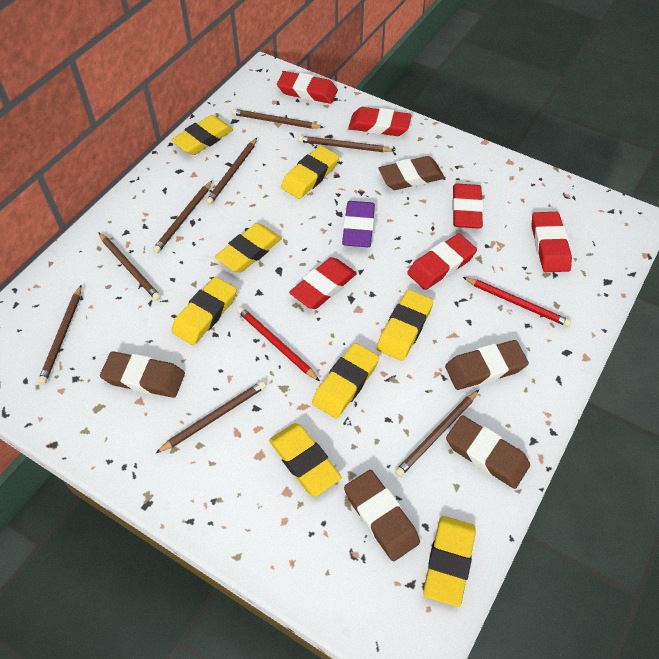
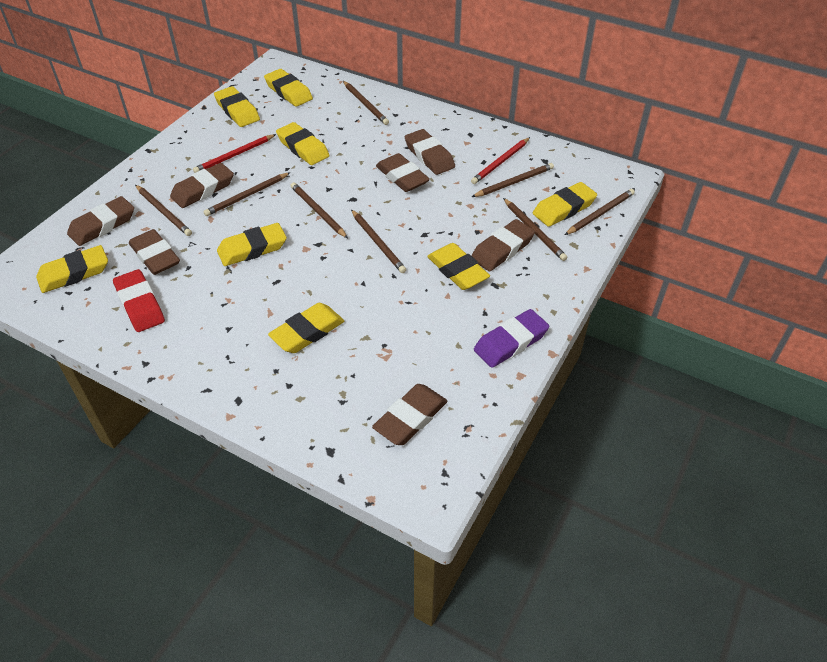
brown eraser: 5 -> 7
red eraser: 6 -> 1

